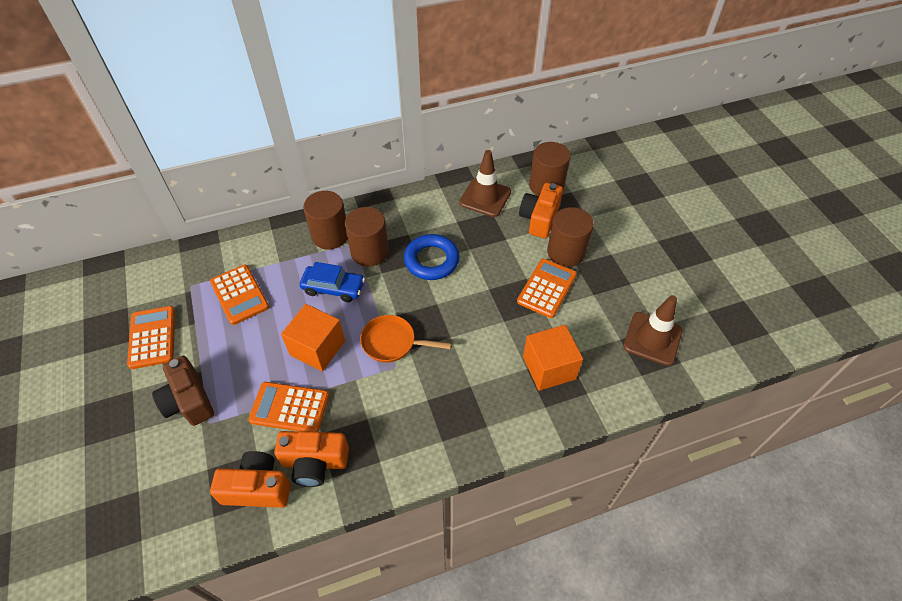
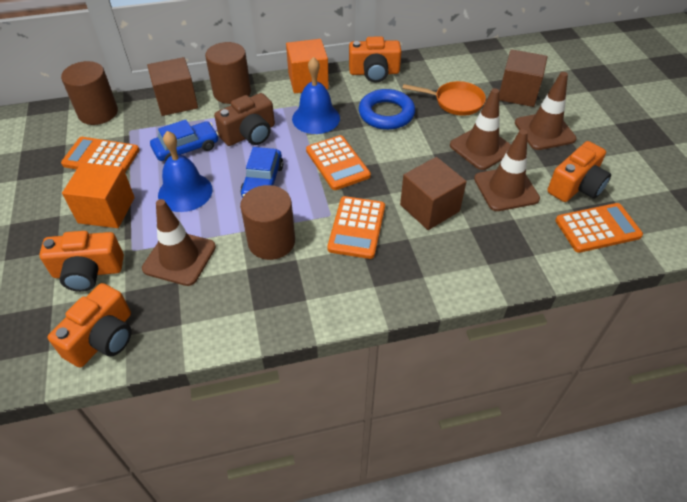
blue bell: 0 -> 2
blue car: 1 -> 2
brown cube: 0 -> 3
brown cylinder: 4 -> 3
brown traffic cone: 2 -> 4
orange camera: 3 -> 4

